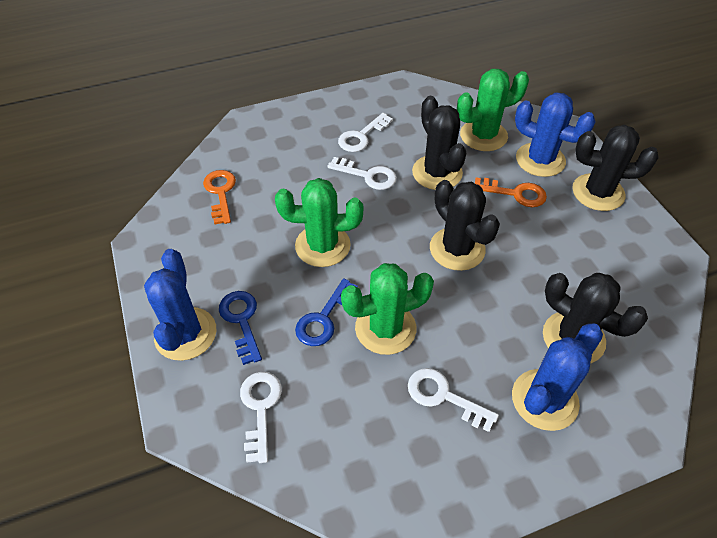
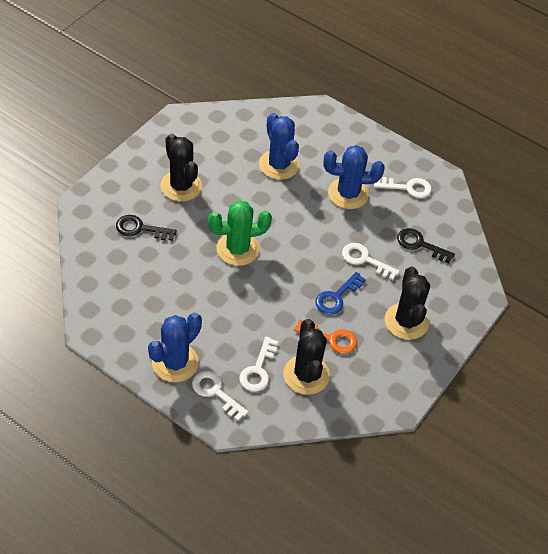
black cactus: 4 -> 3
black key: 0 -> 2
blue key: 2 -> 1
green cactus: 3 -> 1
orange key: 2 -> 1

